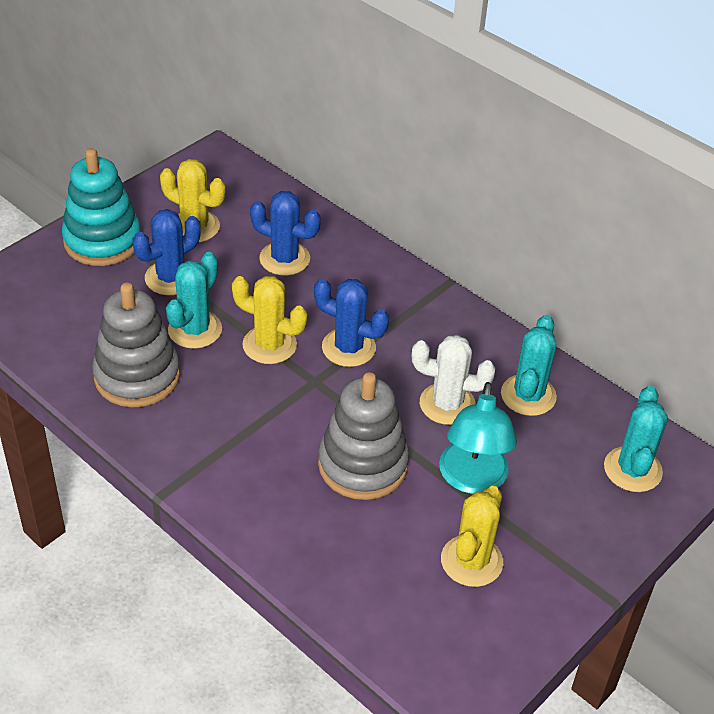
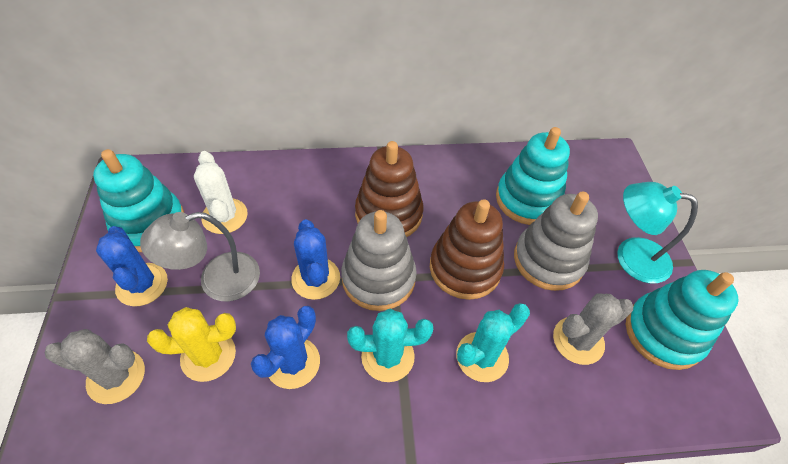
brown stacking toy: 0 -> 2
grey cactus: 0 -> 2
grey lamp: 0 -> 1
turquoise cactus: 3 -> 2
turquoise stacking toy: 1 -> 3
yellow cactus: 3 -> 1

